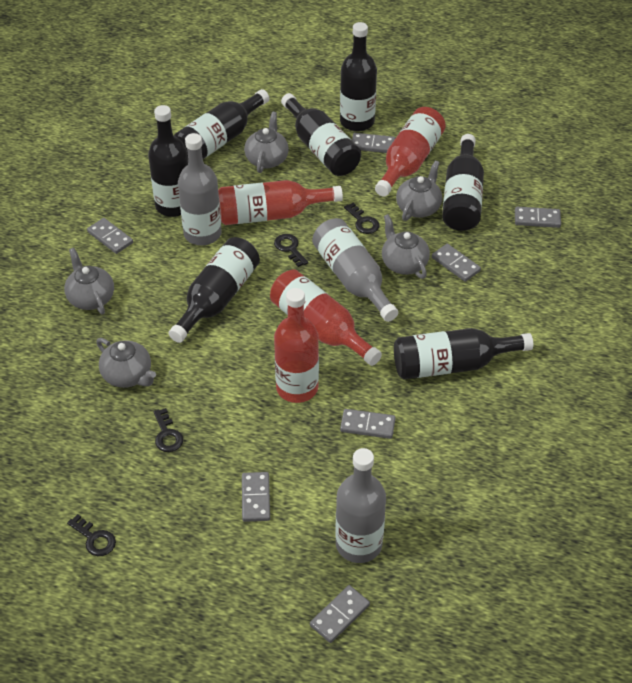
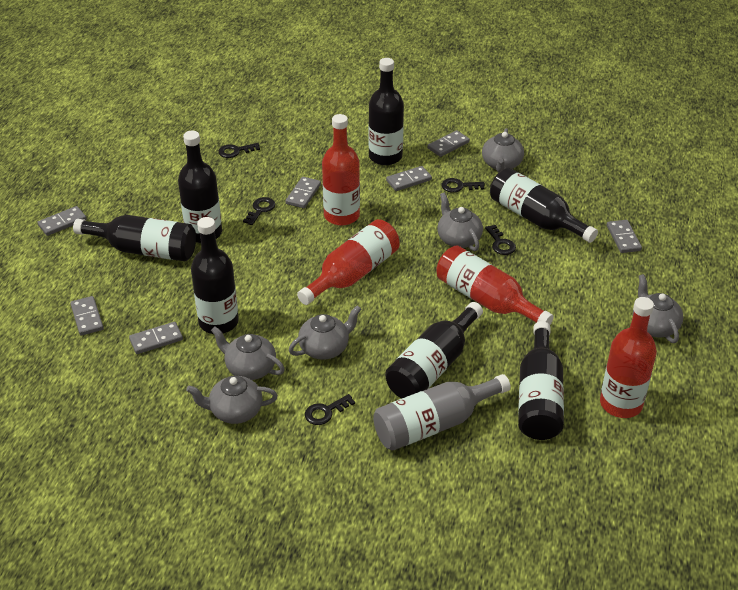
black key: 4 -> 5
grey bottle: 3 -> 1
grey teapot: 5 -> 6

